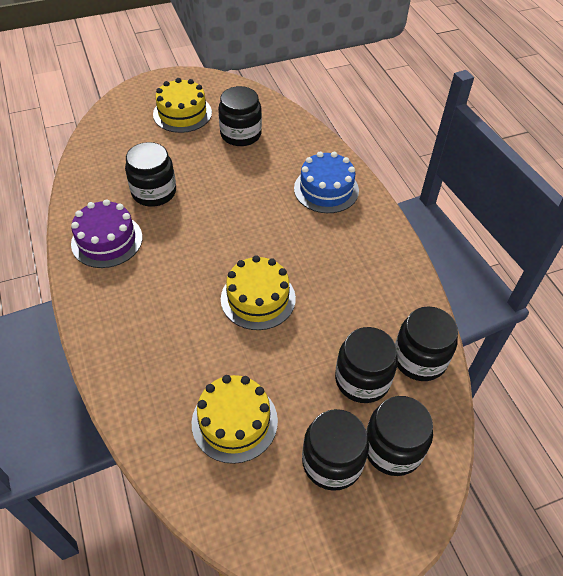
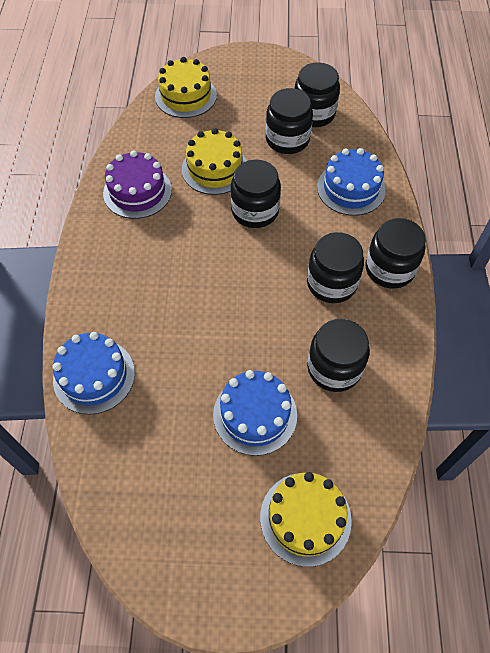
blue cake: 1 -> 3

